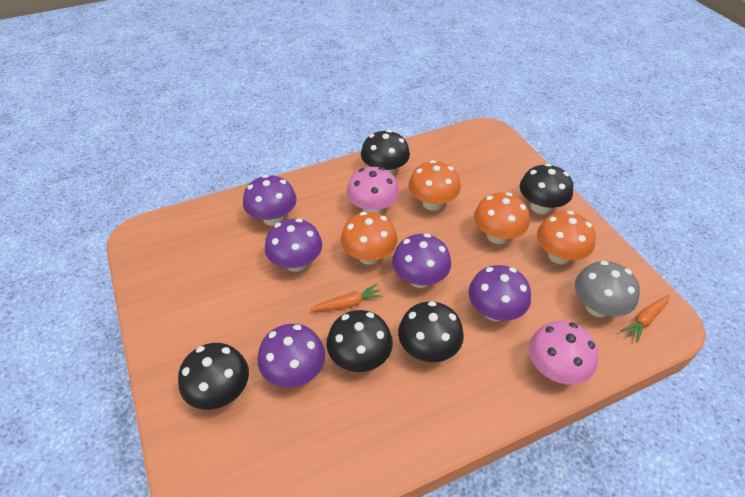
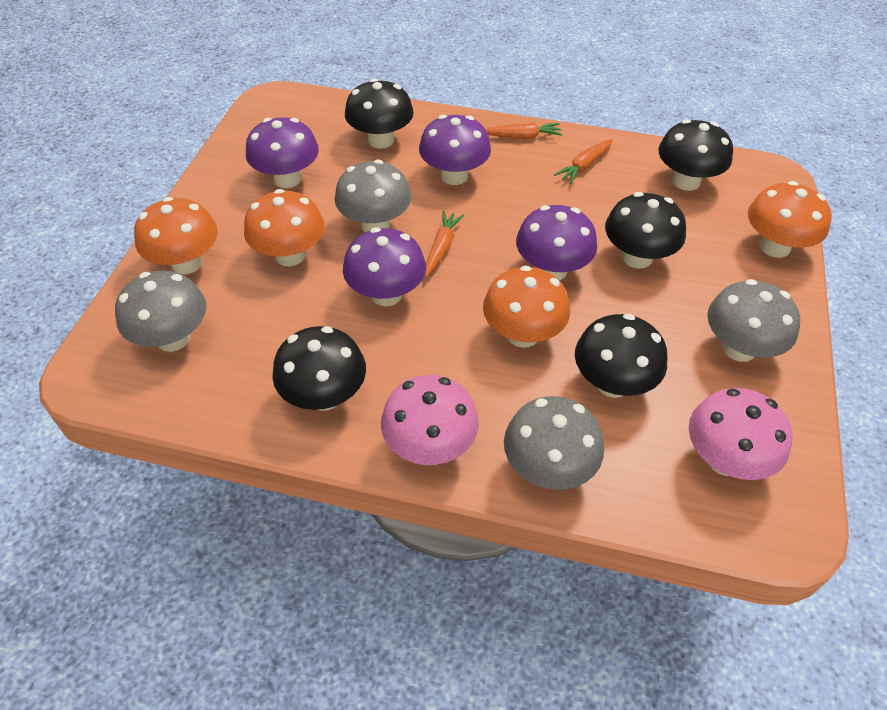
grey mushroom: 1 -> 4
orange carrot: 2 -> 3
purple mushroom: 5 -> 4

